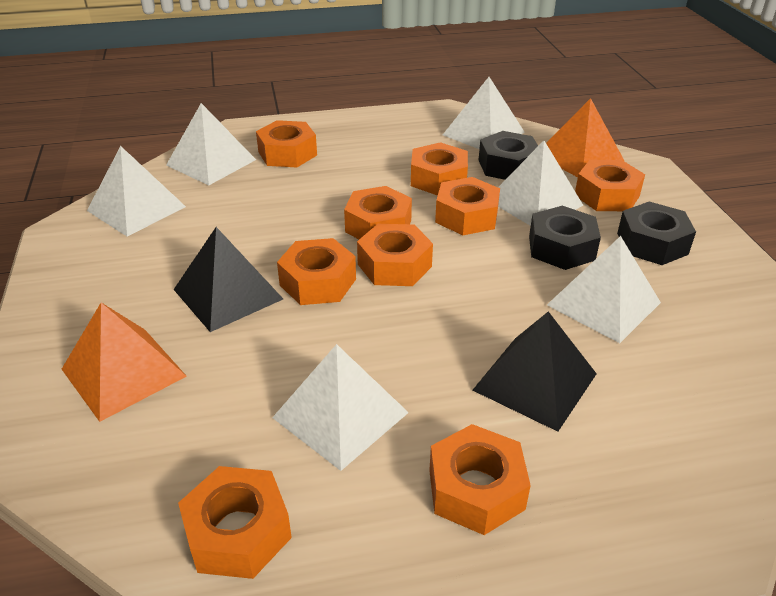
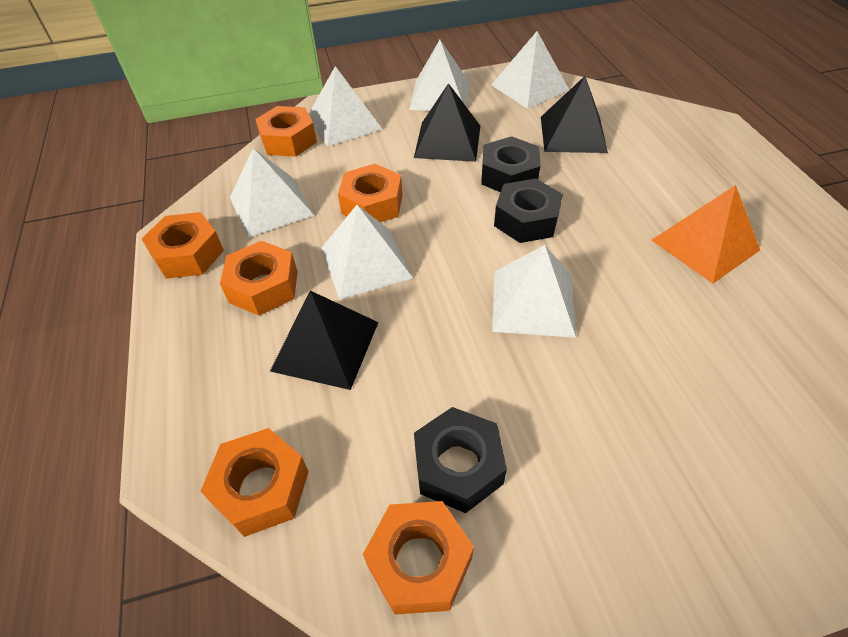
black pyramid: 2 -> 3
orange nut: 9 -> 6
orange pyramid: 2 -> 1

